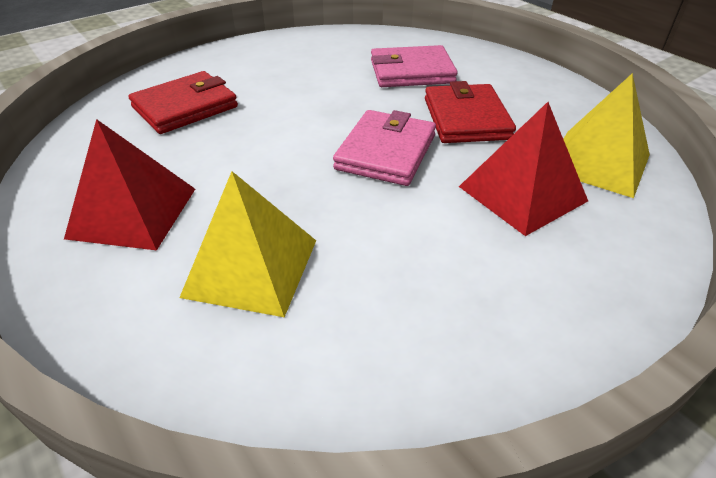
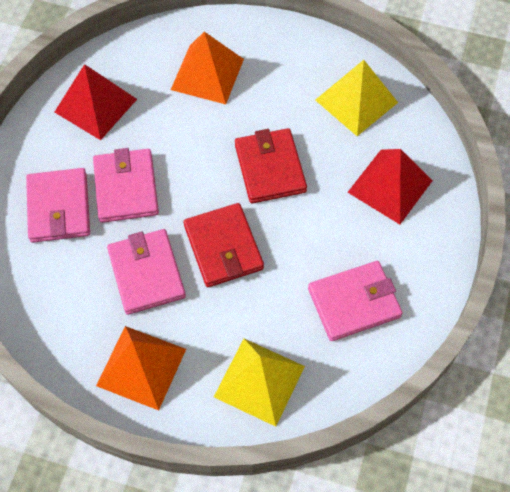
orange pyramid: 0 -> 2
pink wallet: 2 -> 4

